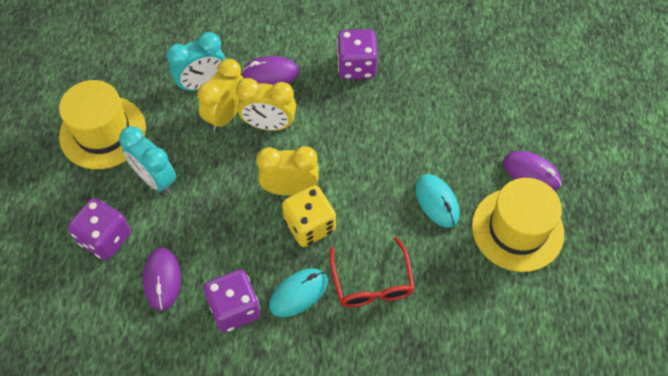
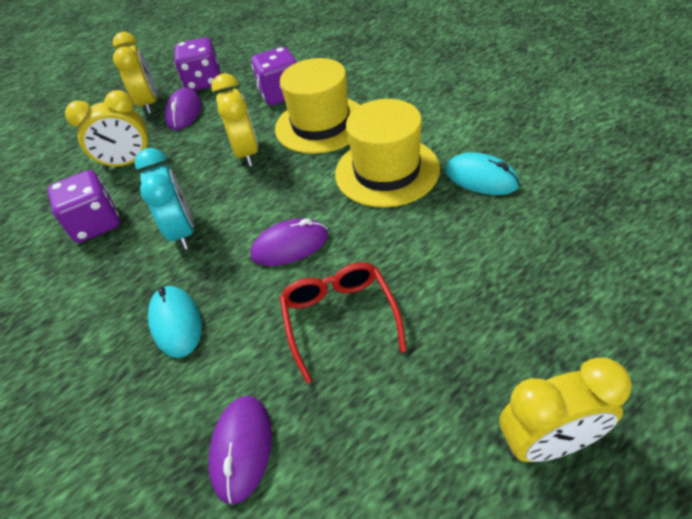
turquoise clock: 2 -> 1
yellow clock: 3 -> 4
yellow dice: 1 -> 0

